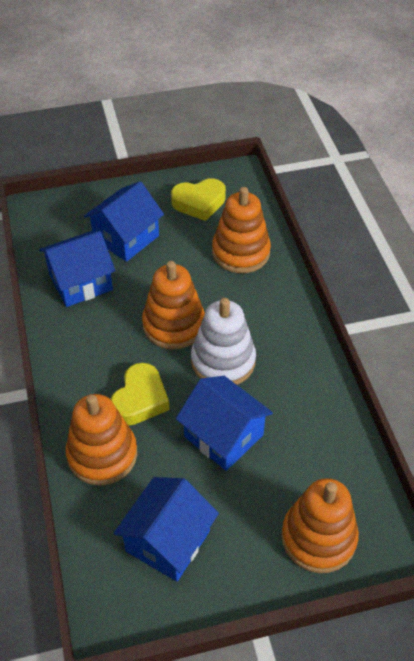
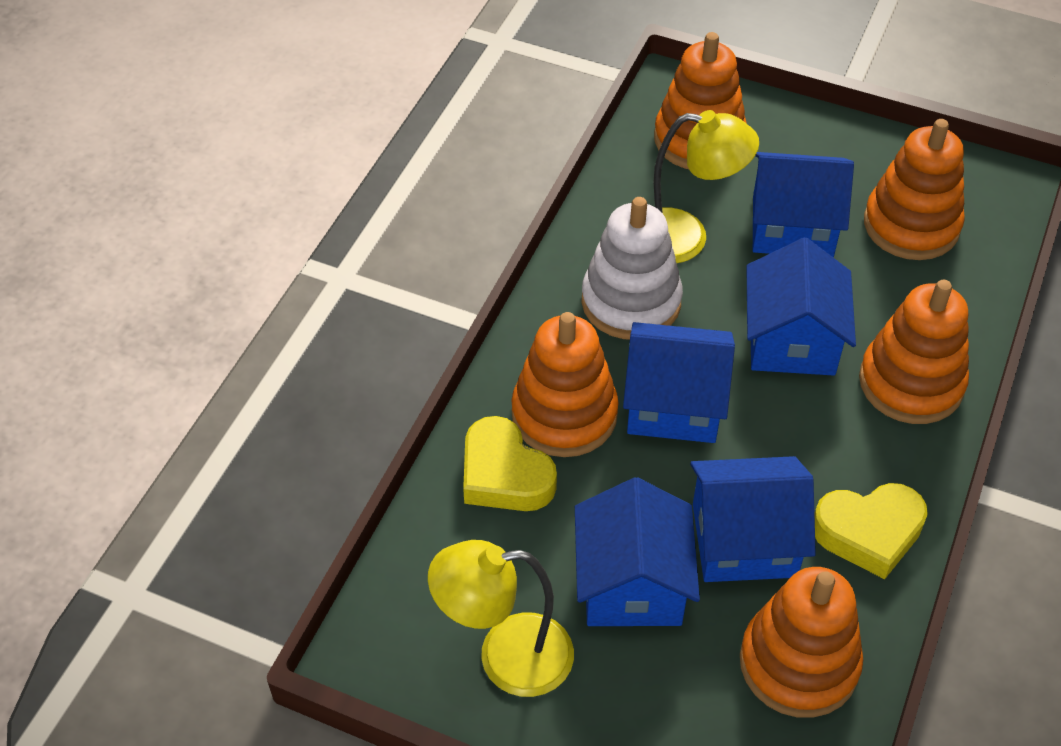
blue house: 4 -> 5
orange stacking toy: 4 -> 5
yellow lamp: 0 -> 2

